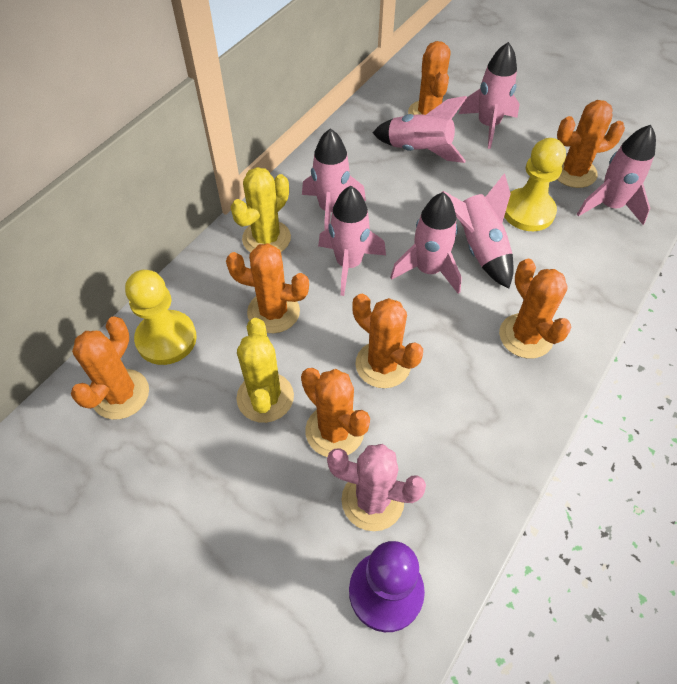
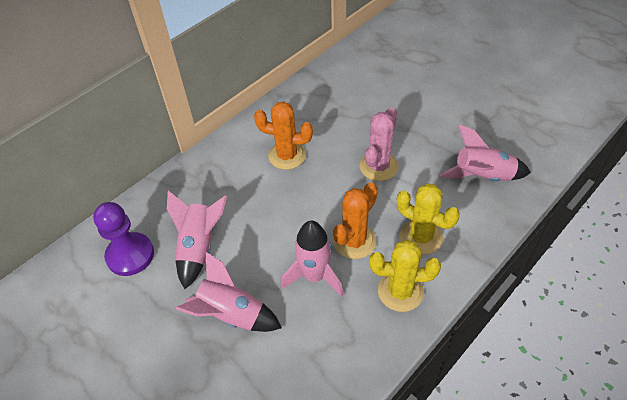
orange cactus: 7 -> 2
pink rocket: 7 -> 4
yellow pawn: 2 -> 0

